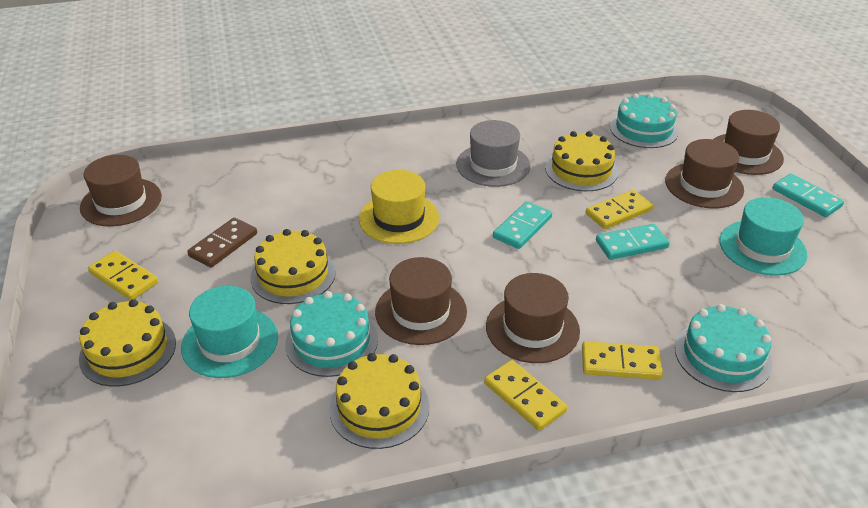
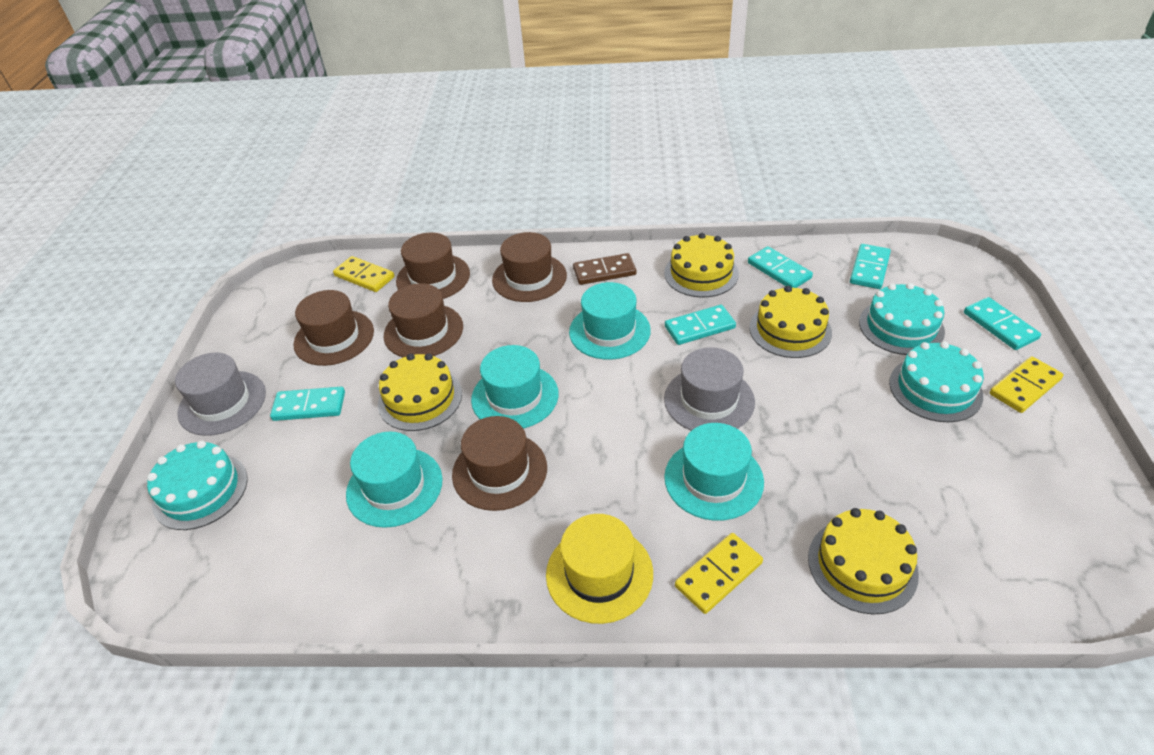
grey hat: 1 -> 2
turquoise domino: 3 -> 5
turquoise hat: 2 -> 4
yellow domino: 4 -> 3

